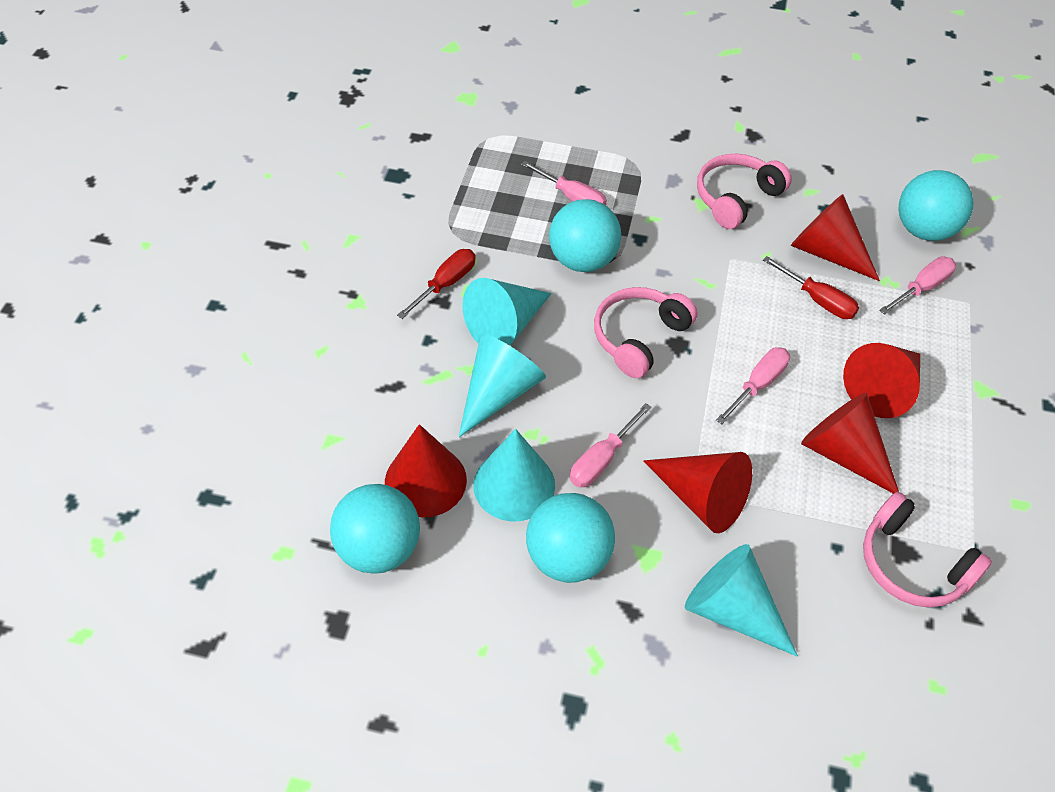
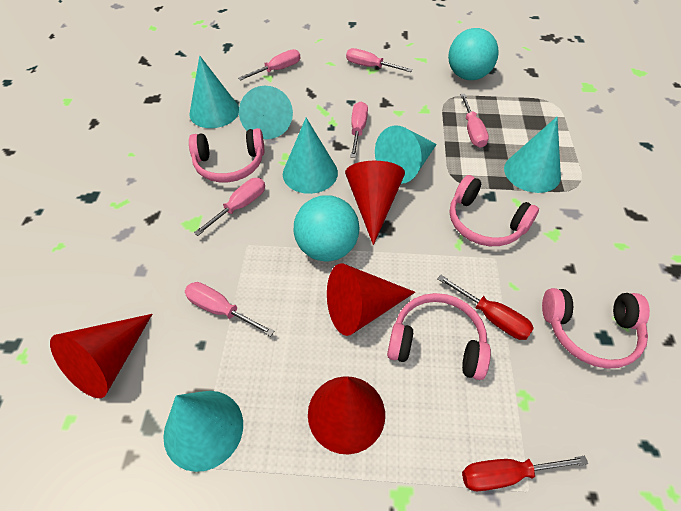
pink headphones: 3 -> 4
pink screwdriver: 4 -> 6
red cone: 5 -> 4
turquoise ball: 4 -> 2
turquoise cone: 4 -> 6

